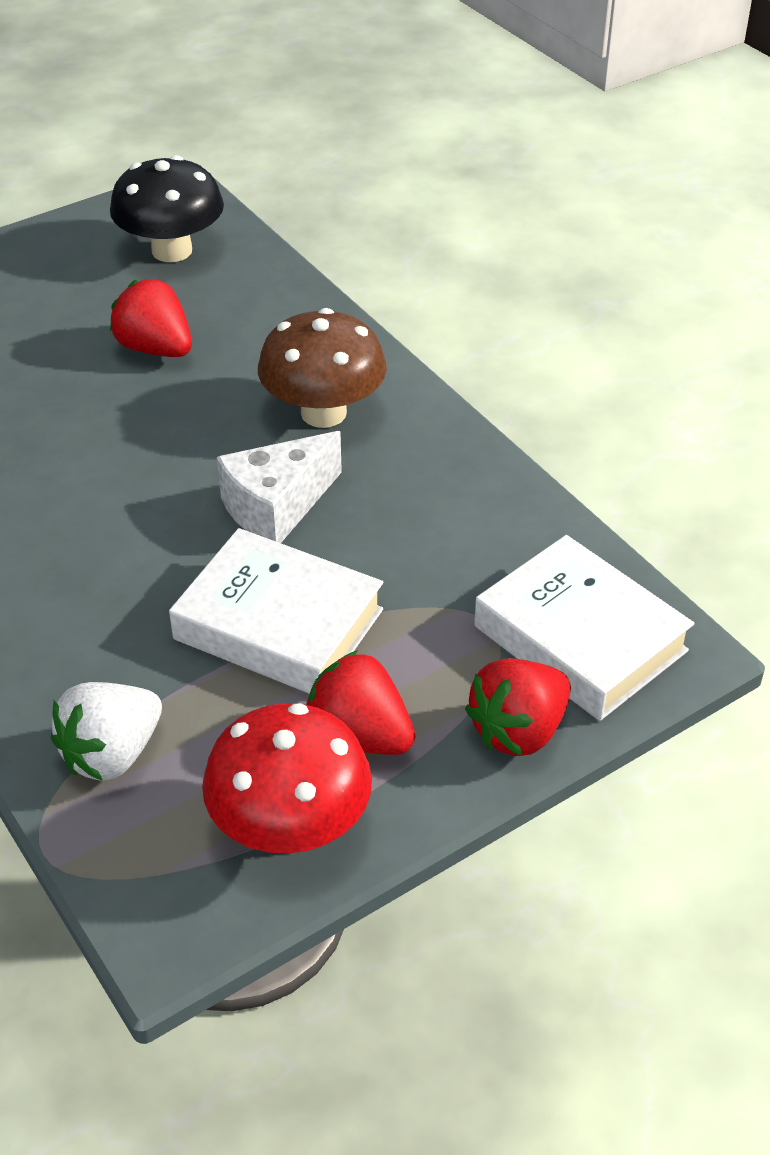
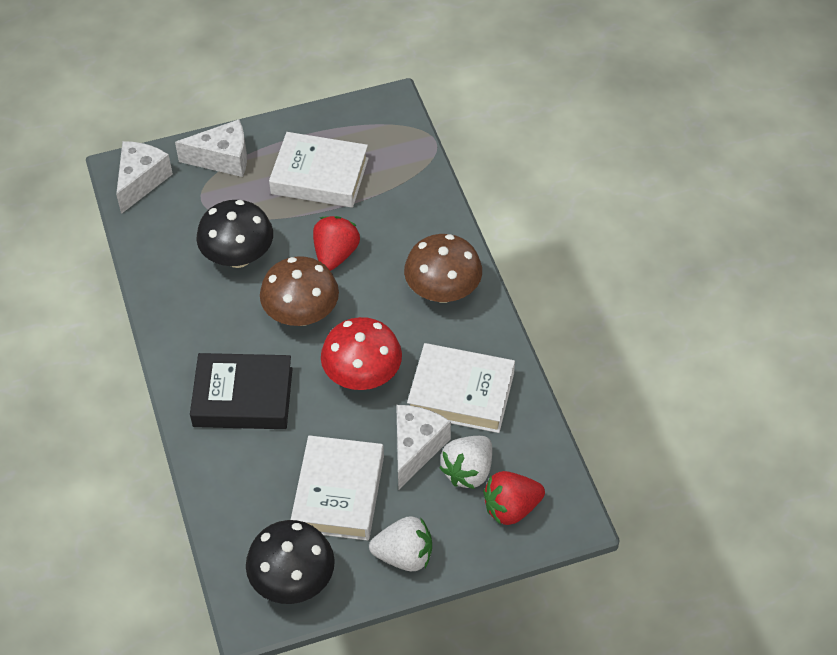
black book: 0 -> 1
black mushroom: 1 -> 2
brown mushroom: 1 -> 2
red strawberry: 3 -> 2
white book: 2 -> 3
white cheese: 1 -> 3
white strawberry: 1 -> 2

